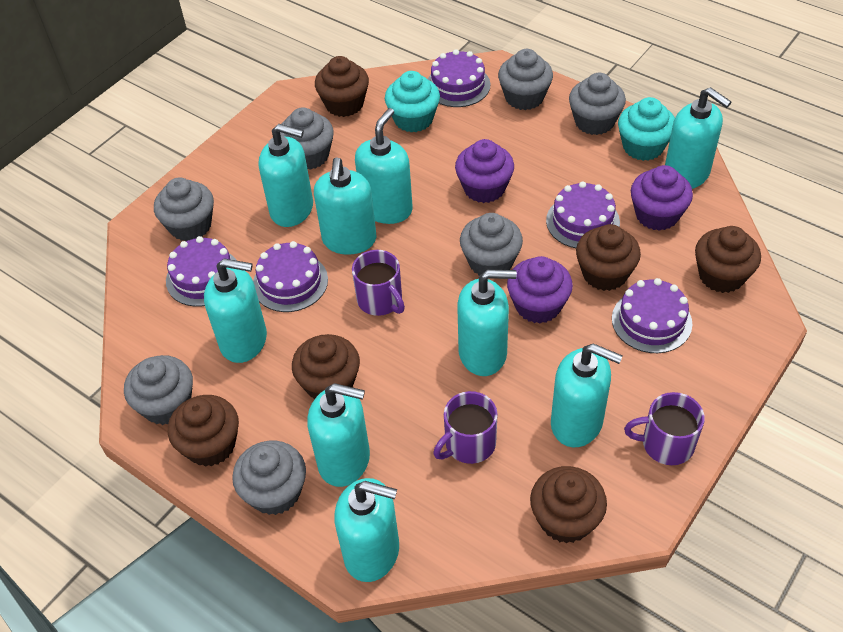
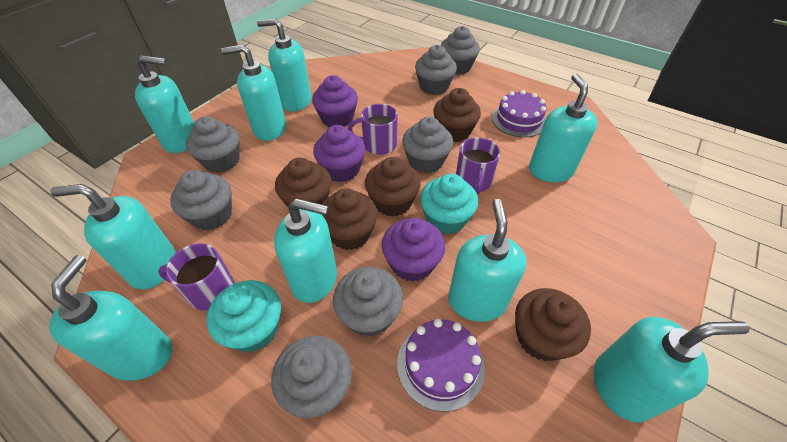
brown cupcake: 6 -> 5
purple cake: 5 -> 2

